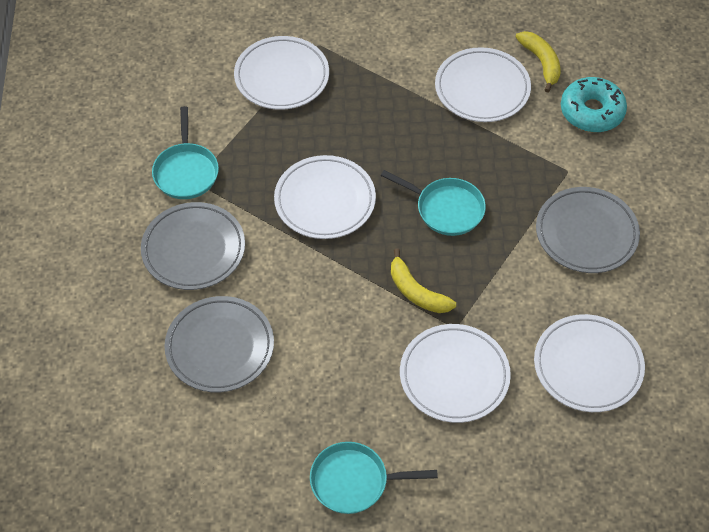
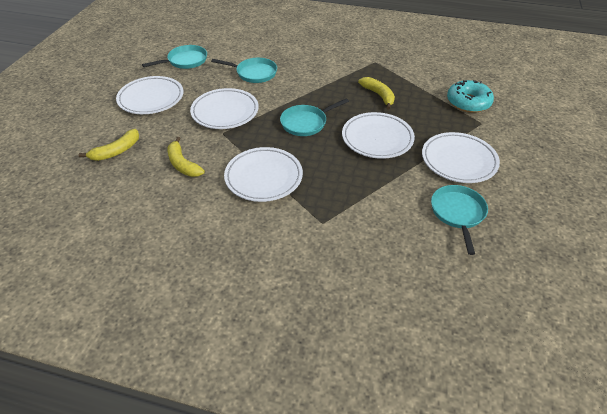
grey plate: 3 -> 0
turquoise pan: 3 -> 4
yellow banana: 2 -> 3

